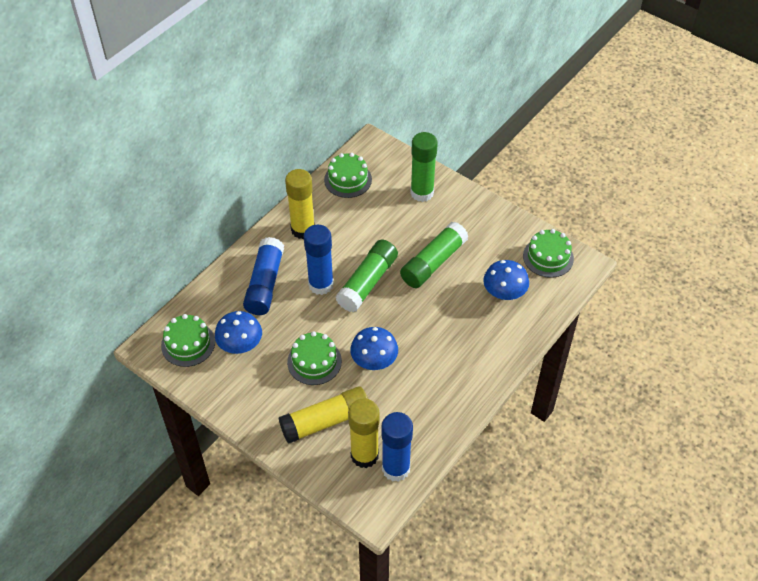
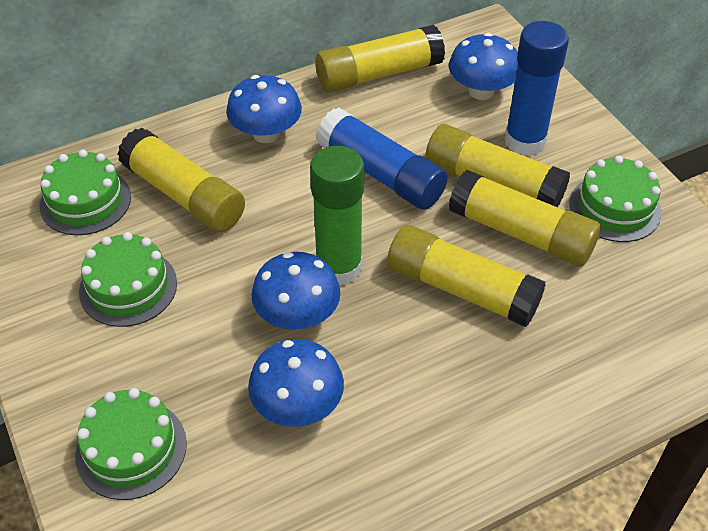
blue glue stick: 3 -> 2
blue mushroom: 3 -> 4
green glue stick: 3 -> 1
yellow glue stick: 3 -> 5

